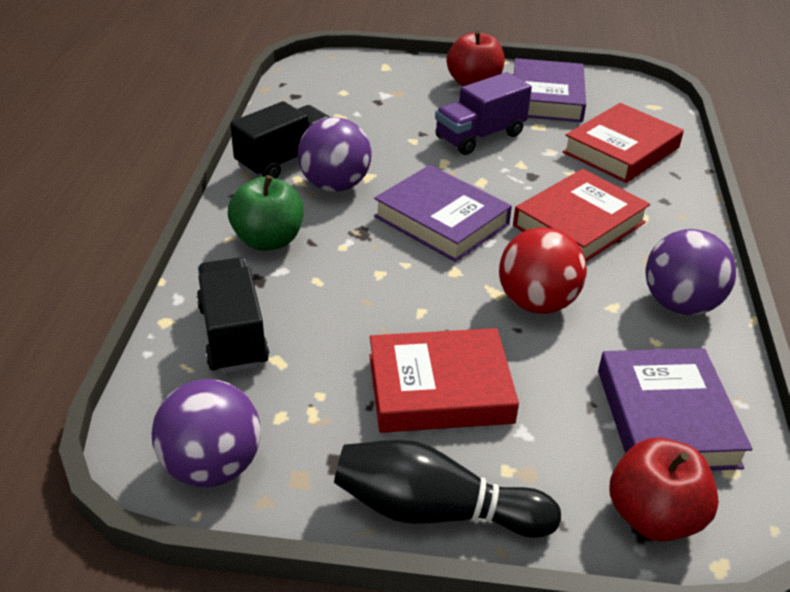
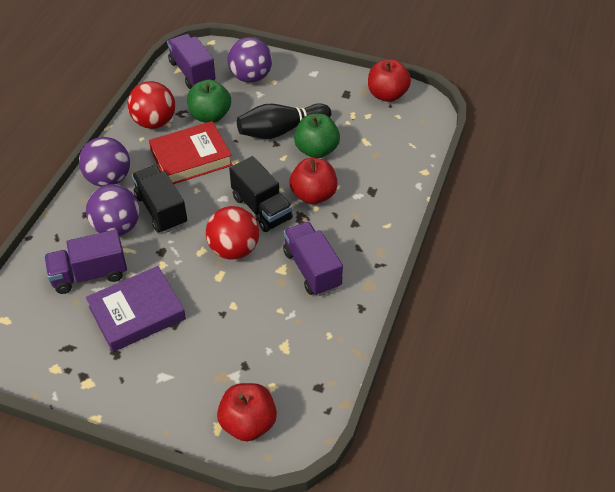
green apple: 1 -> 2
purple book: 3 -> 1
purple truck: 1 -> 3
red apple: 2 -> 3
red ball: 1 -> 2
red book: 3 -> 1

